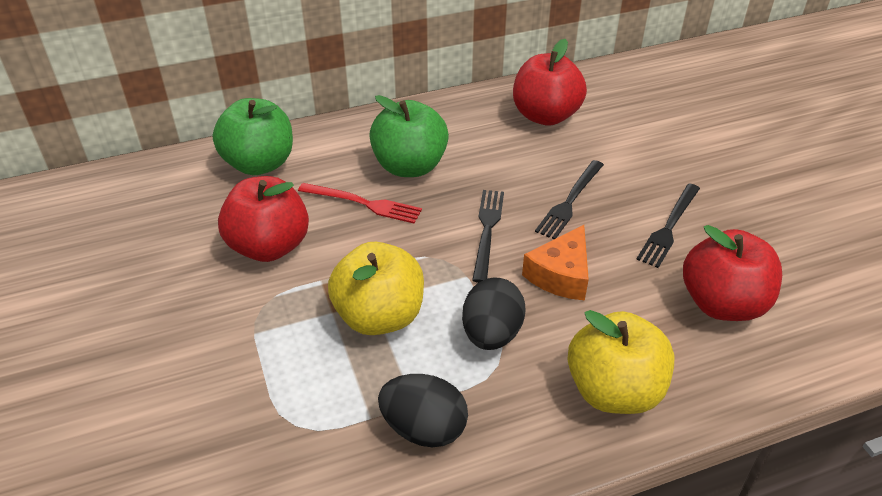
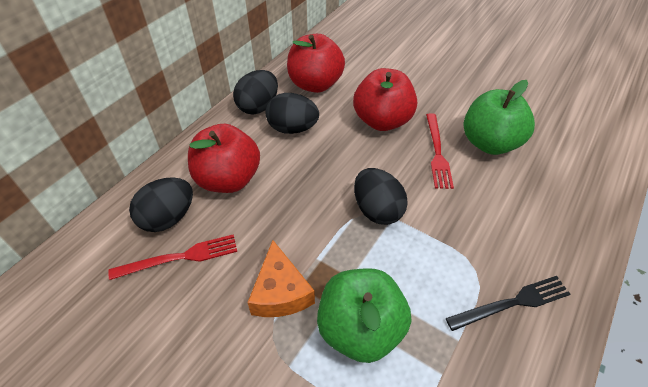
black egg: 2 -> 4
black fork: 3 -> 1
red fork: 1 -> 2
yellow apple: 2 -> 0

